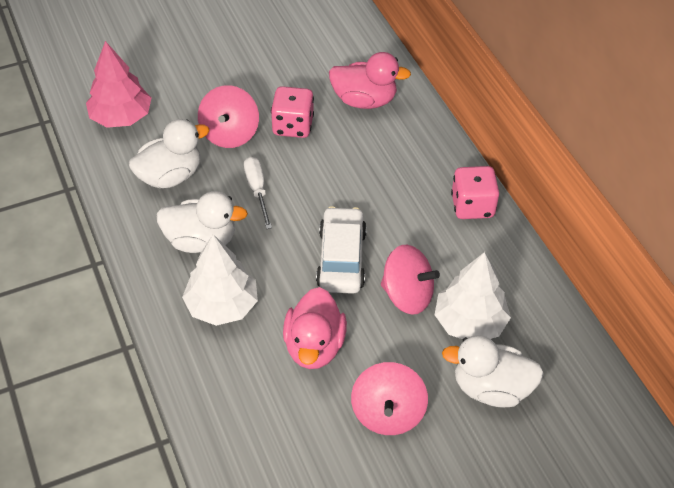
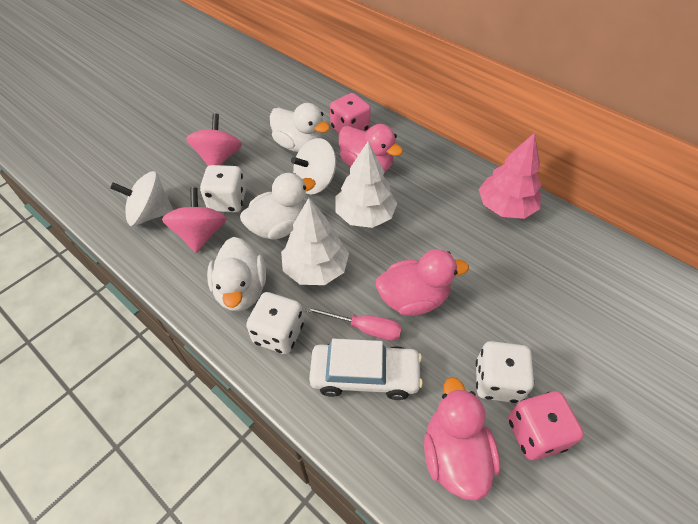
pink duck: 2 -> 3
pink screwdriver: 0 -> 1
pink spinning top: 3 -> 2
white dice: 0 -> 3
white screwdriver: 1 -> 0
white spinning top: 0 -> 2

